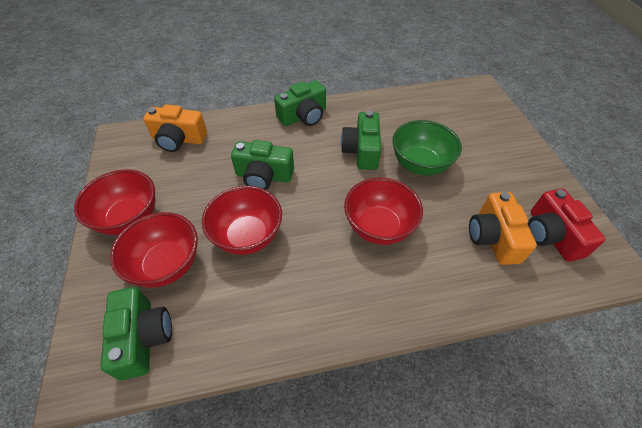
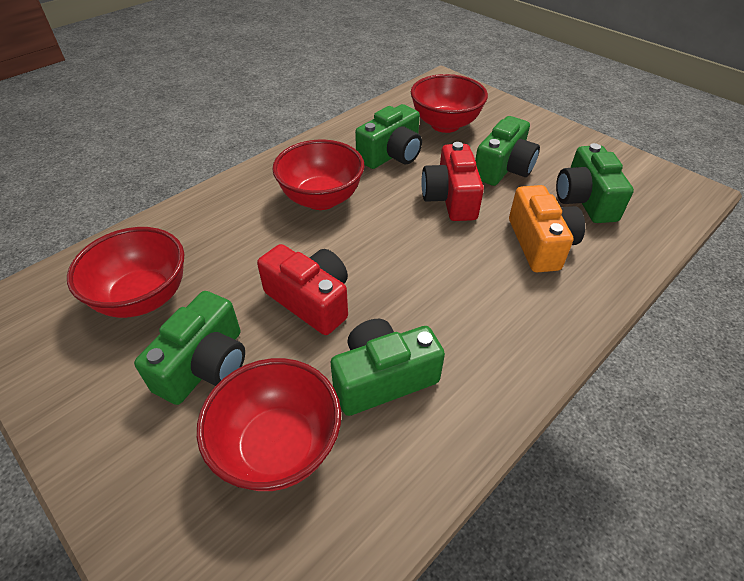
green bowl: 1 -> 0
green camera: 4 -> 5
orange camera: 2 -> 1
red camera: 1 -> 2

